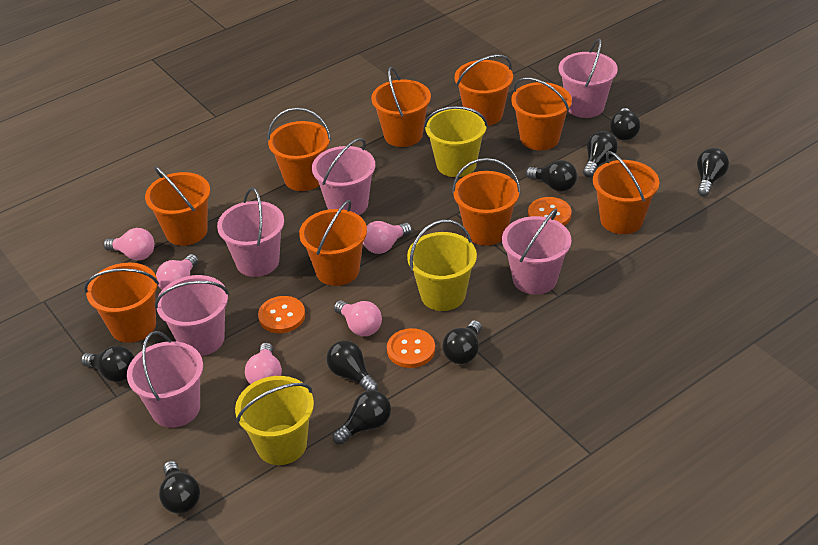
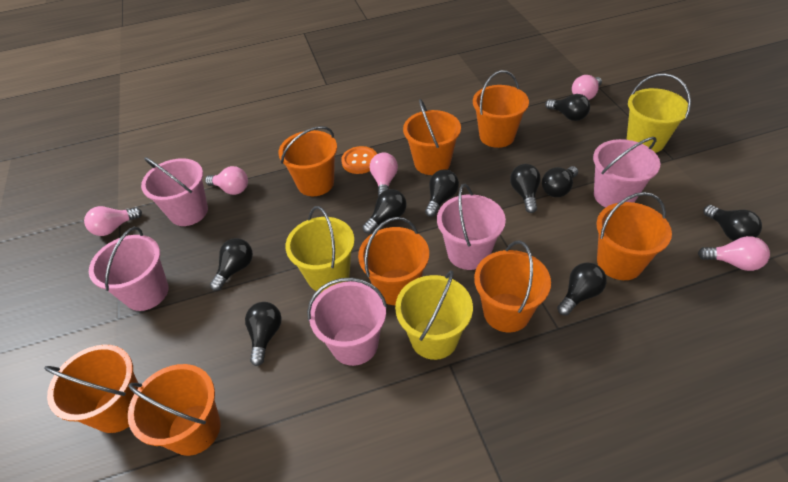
orange bucket: 9 -> 8
orange button: 3 -> 1
pink bucket: 6 -> 5

